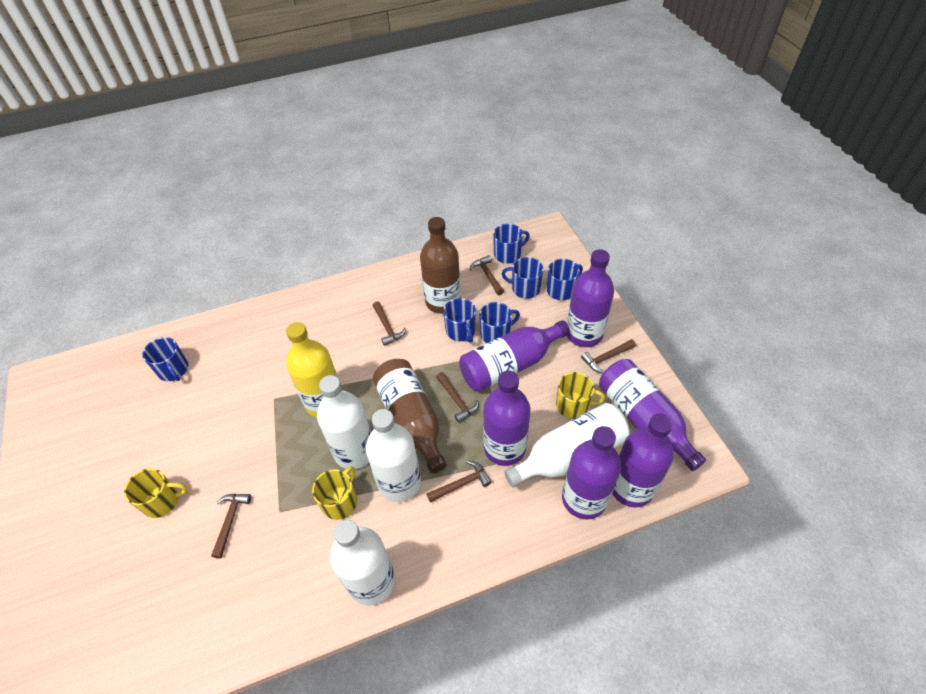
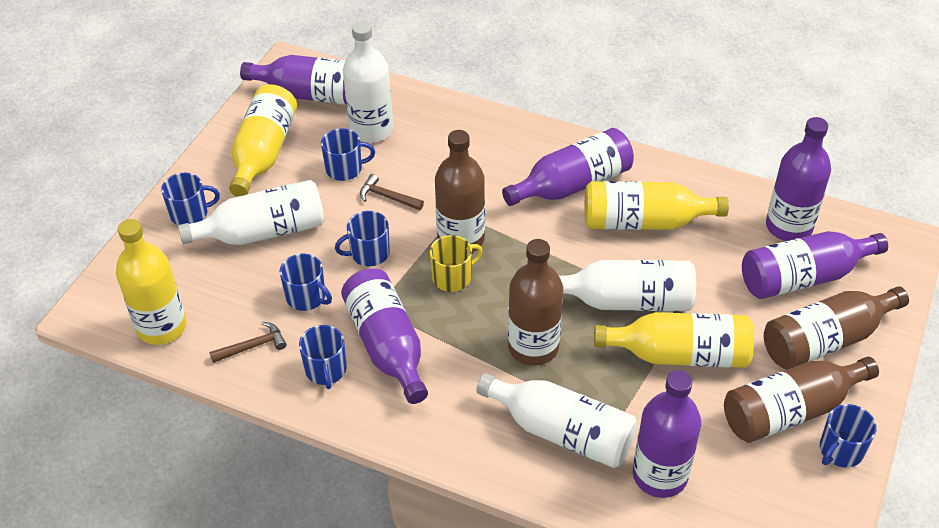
brown bottle: 2 -> 4
brown hammer: 6 -> 2
yellow bottle: 1 -> 4
yellow mug: 3 -> 1

